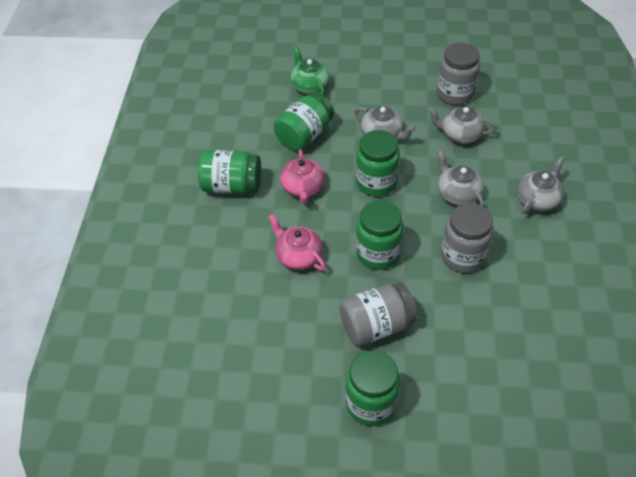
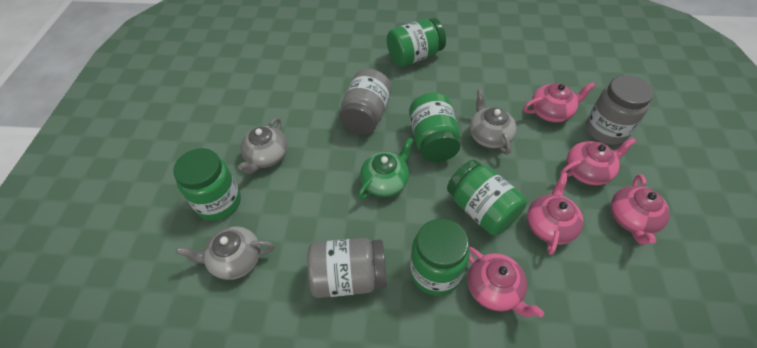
grey teapot: 4 -> 3
pink teapot: 2 -> 5

